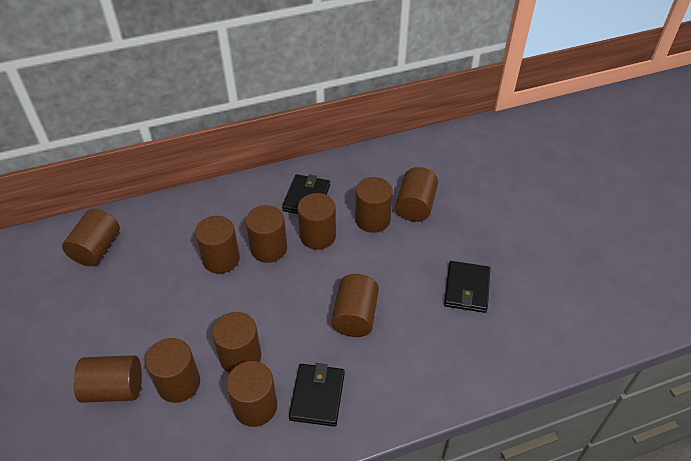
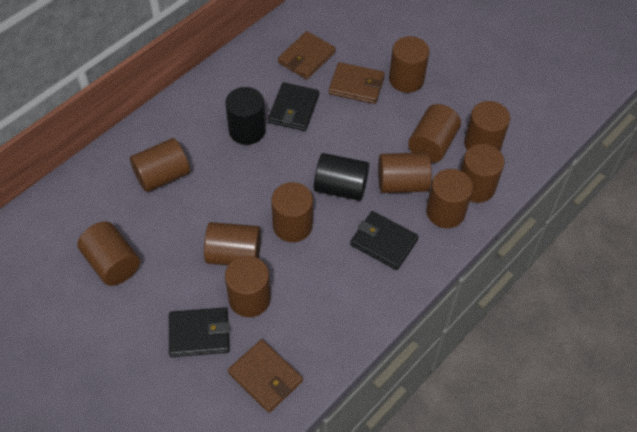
black cylinder: 0 -> 2
brown wallet: 0 -> 3

